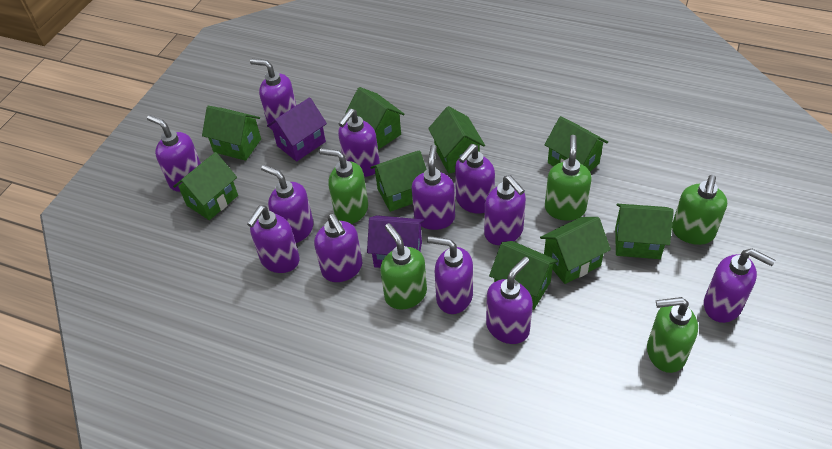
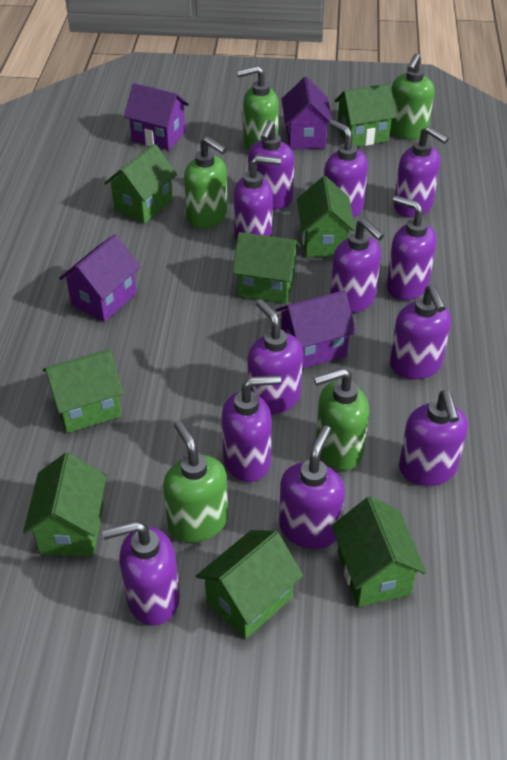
green house: 9 -> 8
purple house: 2 -> 4

